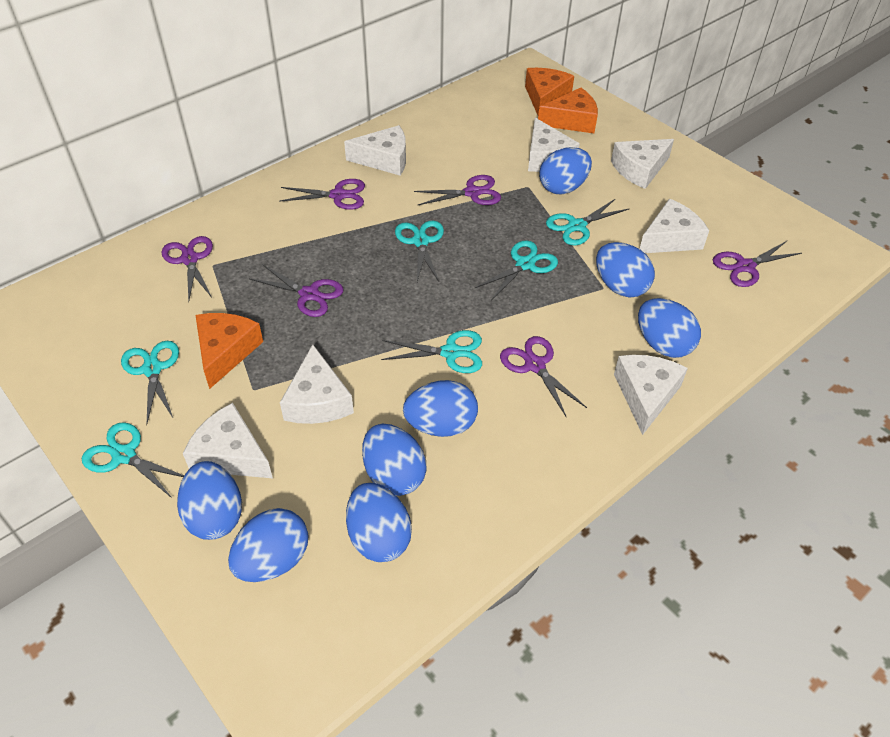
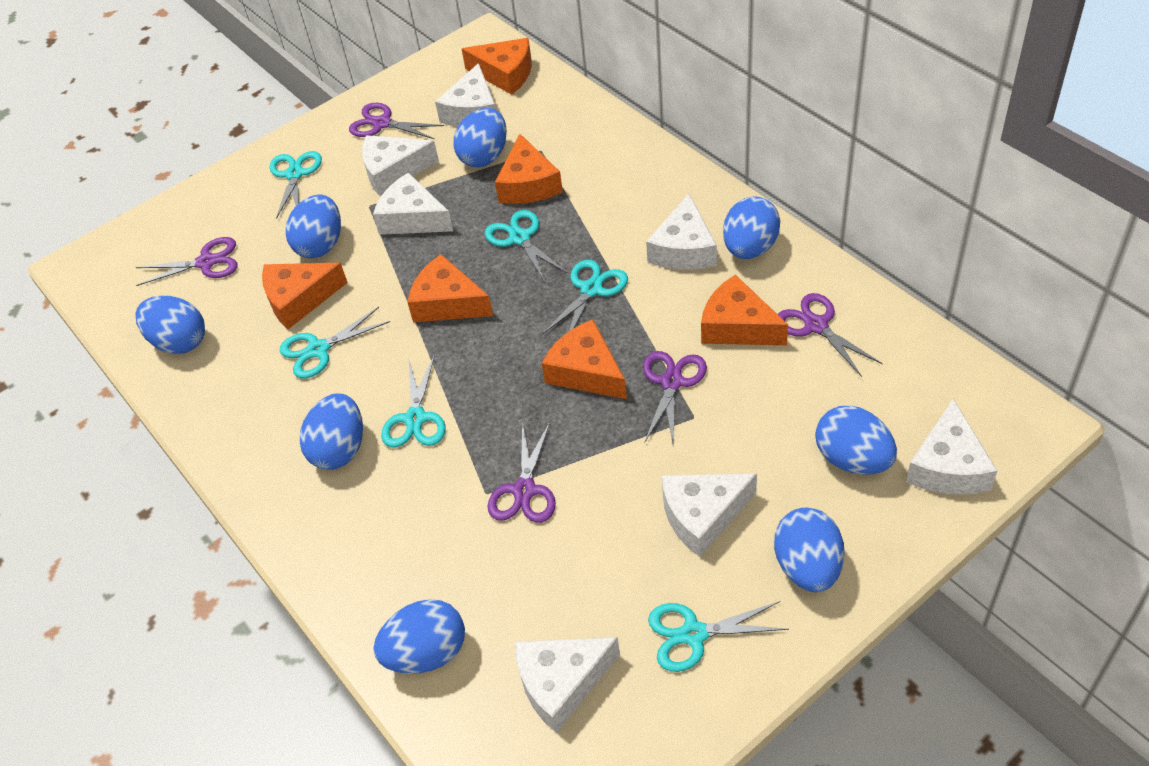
orange cheese: 3 -> 6
purple scissors: 6 -> 5

